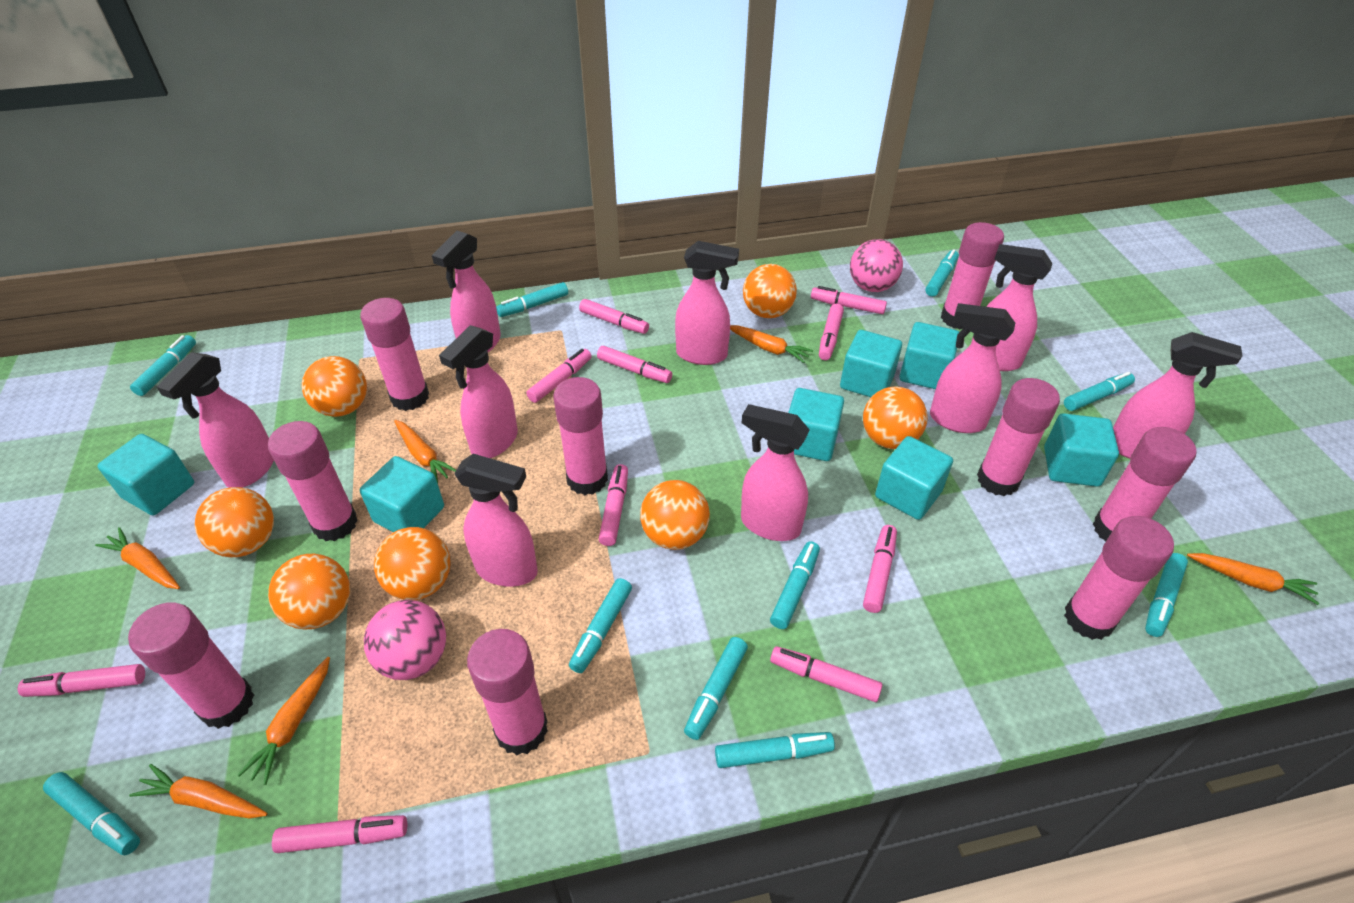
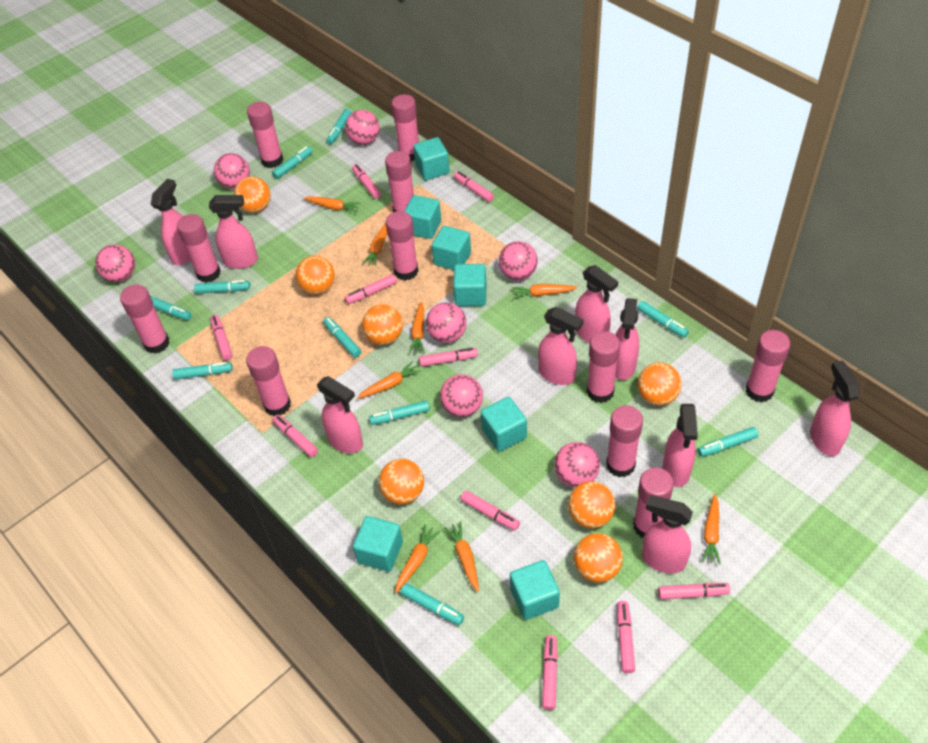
orange carrot: 6 -> 8
pink ball: 2 -> 7
pink glue stick: 9 -> 11

